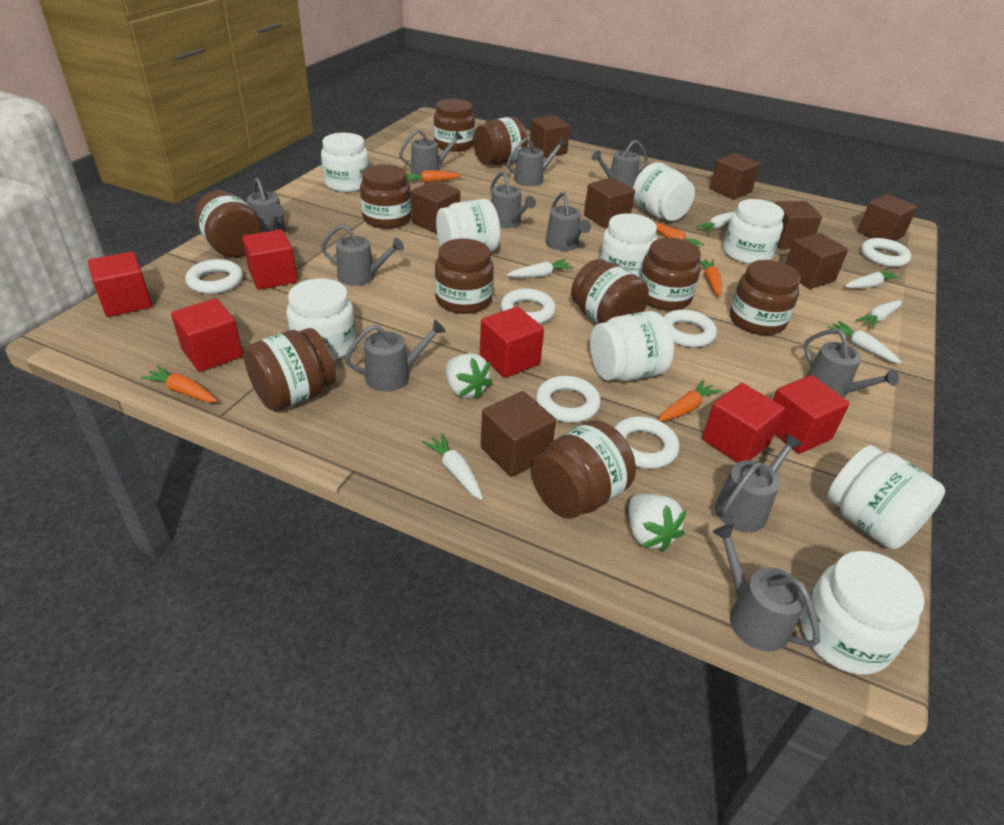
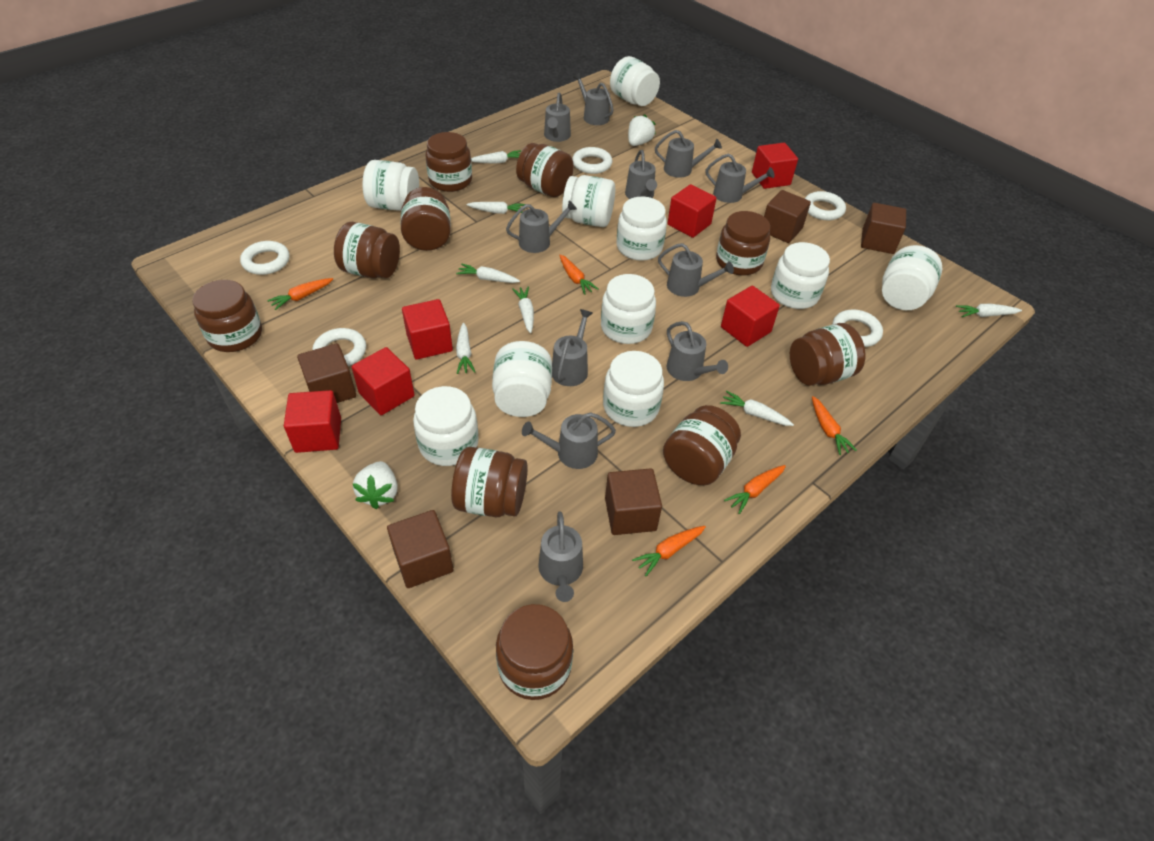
brown cube: 8 -> 5
white carrot: 6 -> 7
white jar: 9 -> 10
white ring: 6 -> 5

